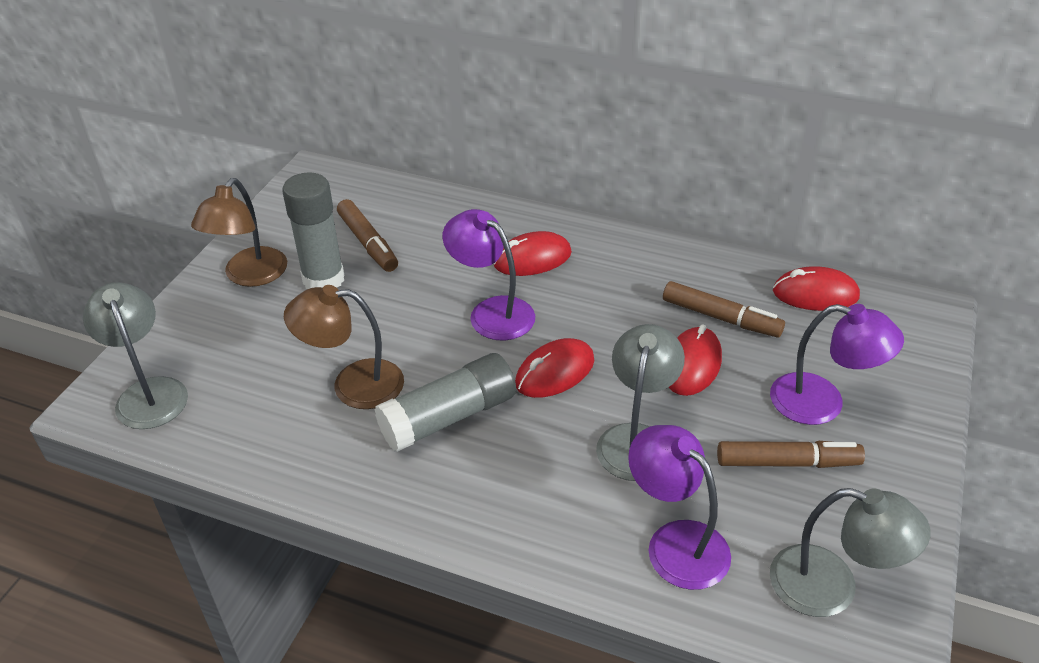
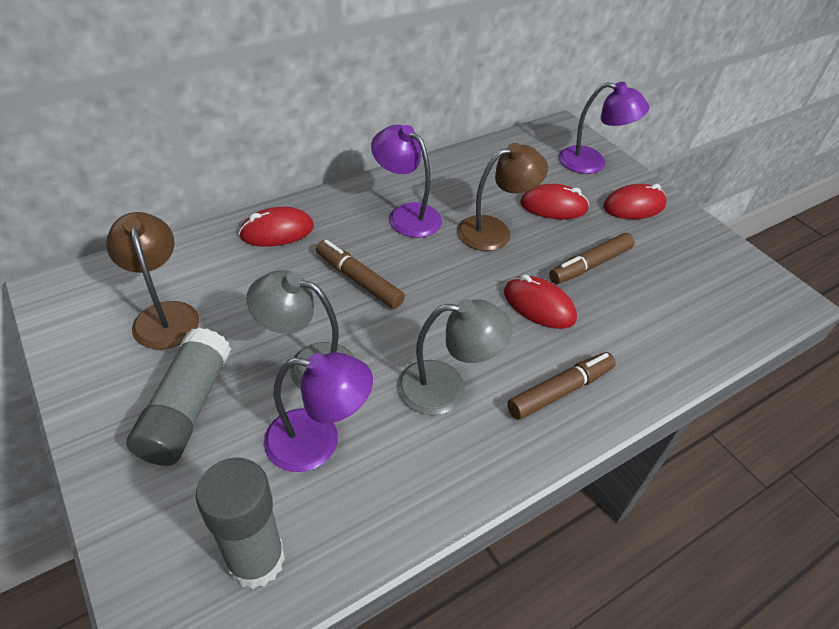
grey lamp: 3 -> 2

